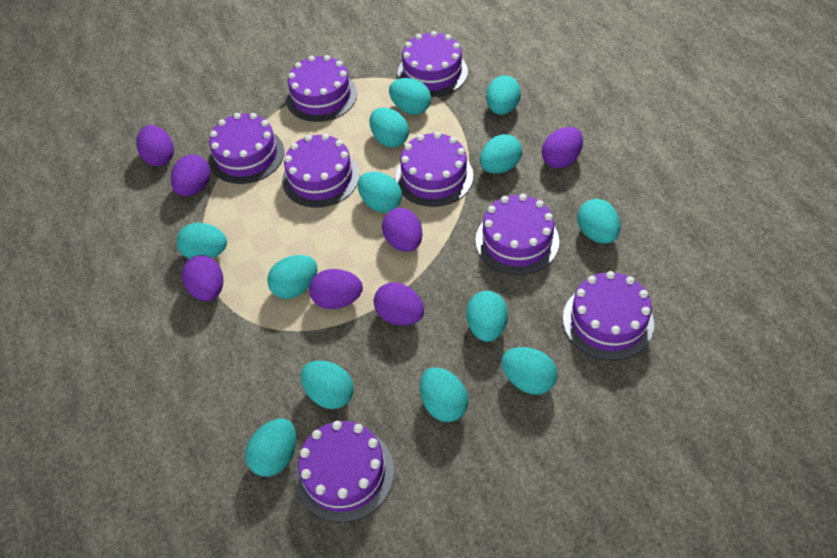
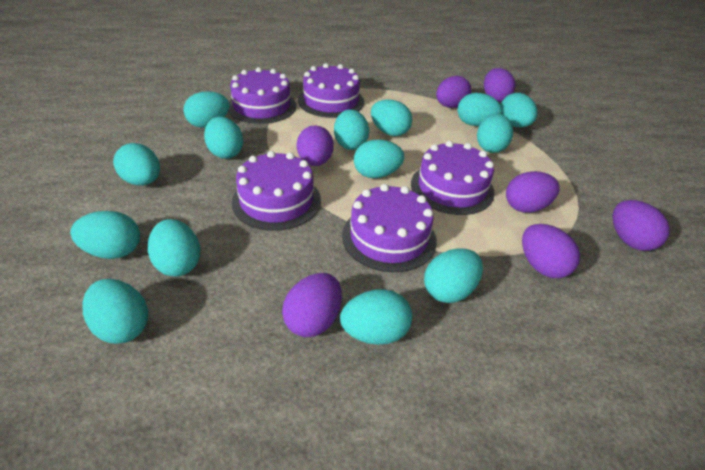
purple cake: 8 -> 5
turquoise egg: 13 -> 14

